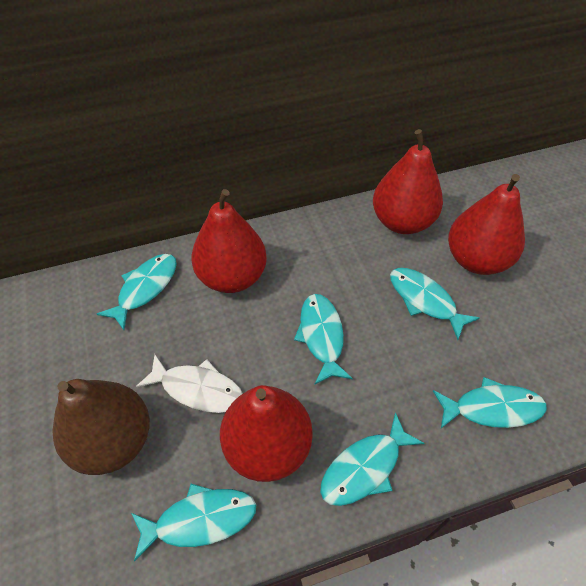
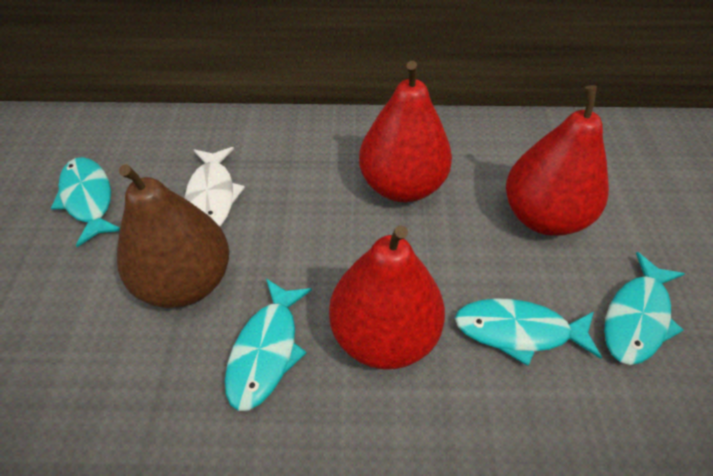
red pear: 4 -> 3
turquoise fish: 6 -> 4

